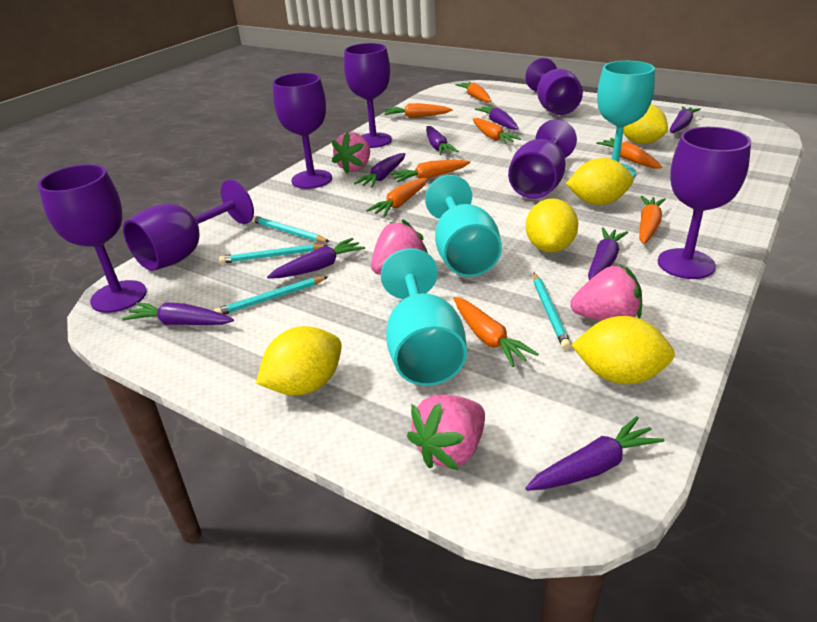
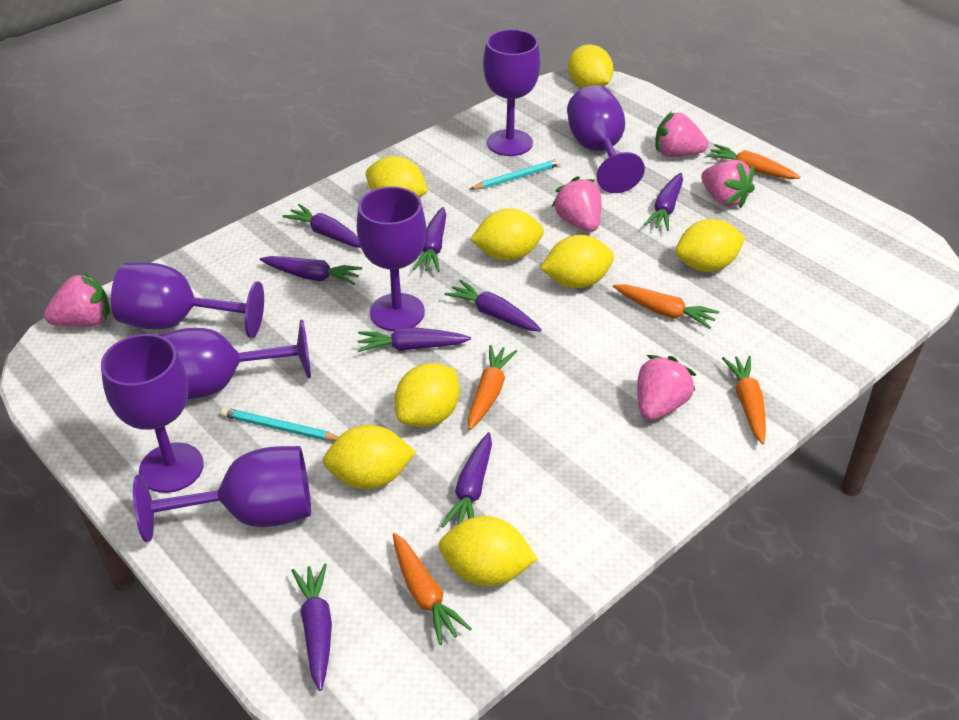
orange carrot: 8 -> 5
pink strawberry: 4 -> 5
turquoise goblet: 3 -> 0
turquoise pencil: 4 -> 2
yellow lemon: 5 -> 8

